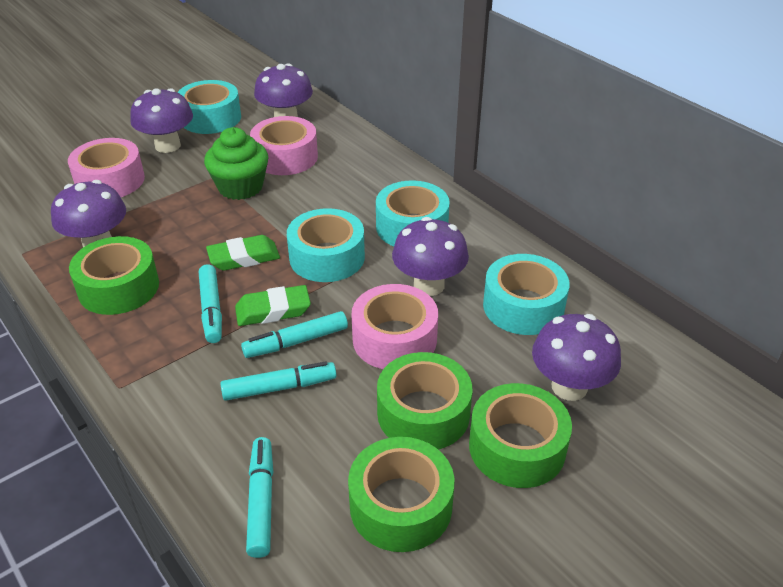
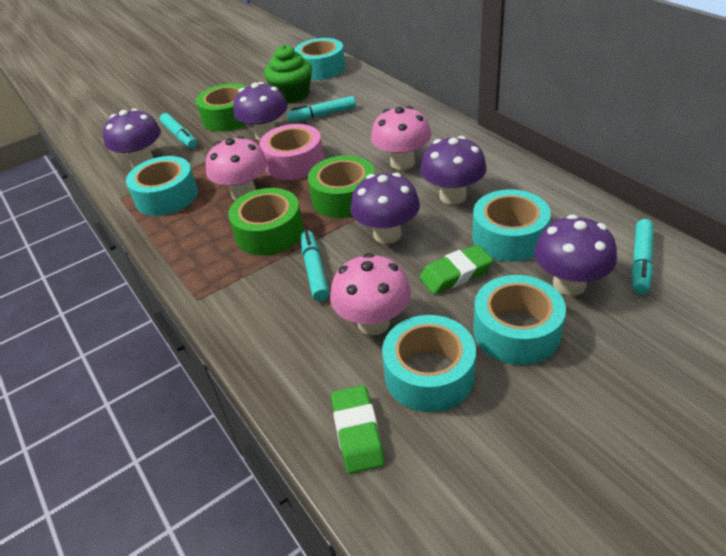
green tape: 4 -> 3
pink mushroom: 0 -> 3
pink tape: 3 -> 1
turquoise tape: 4 -> 5

